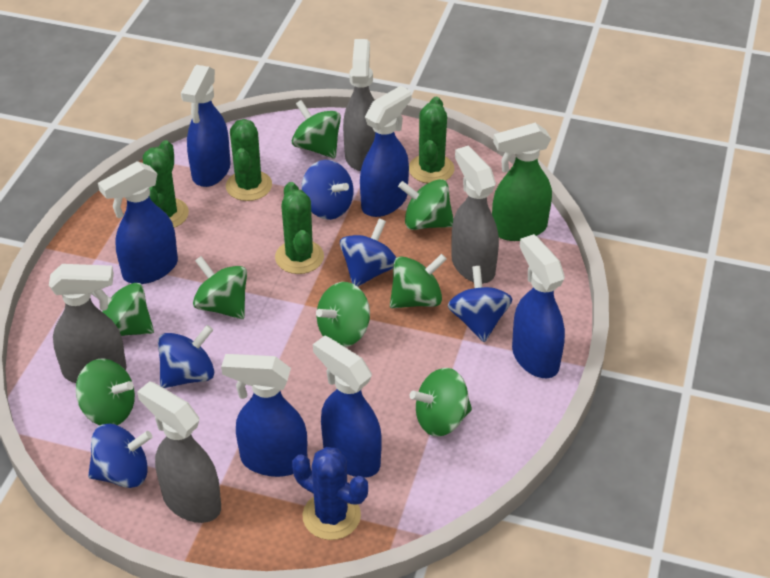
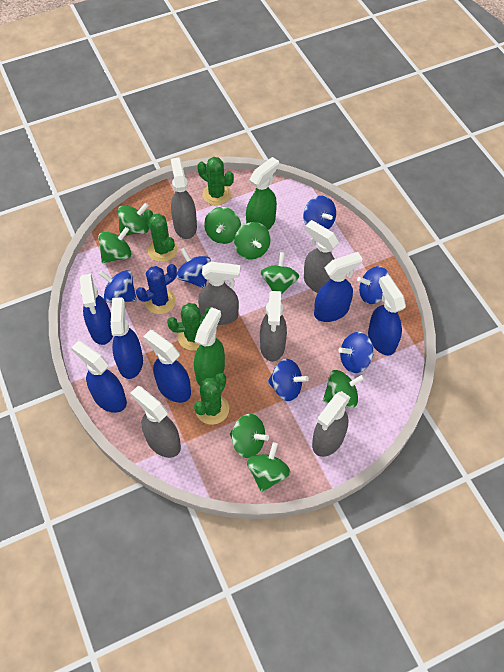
blue spinning top: 5 -> 6
green spray bottle: 1 -> 2
grey spray bottle: 4 -> 6

